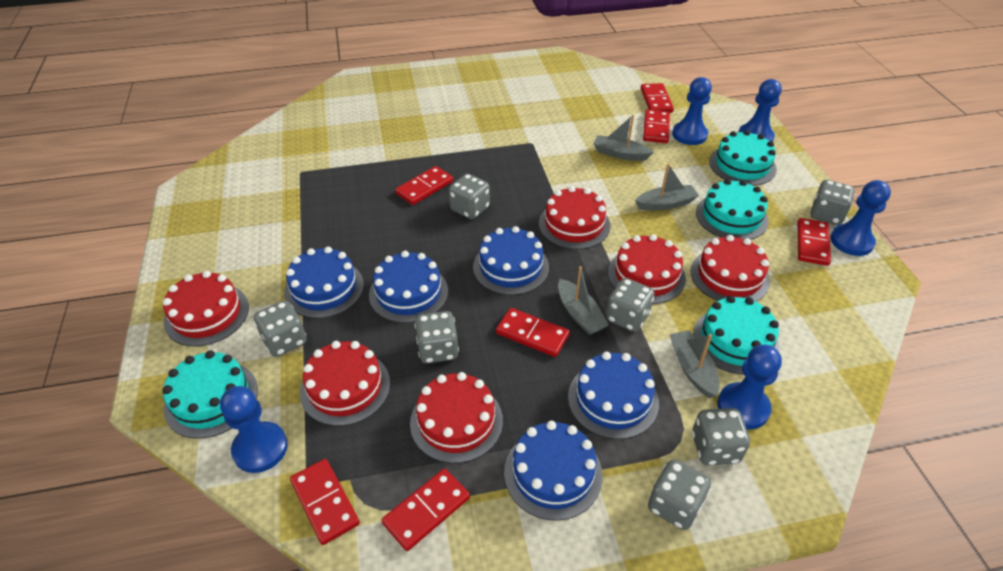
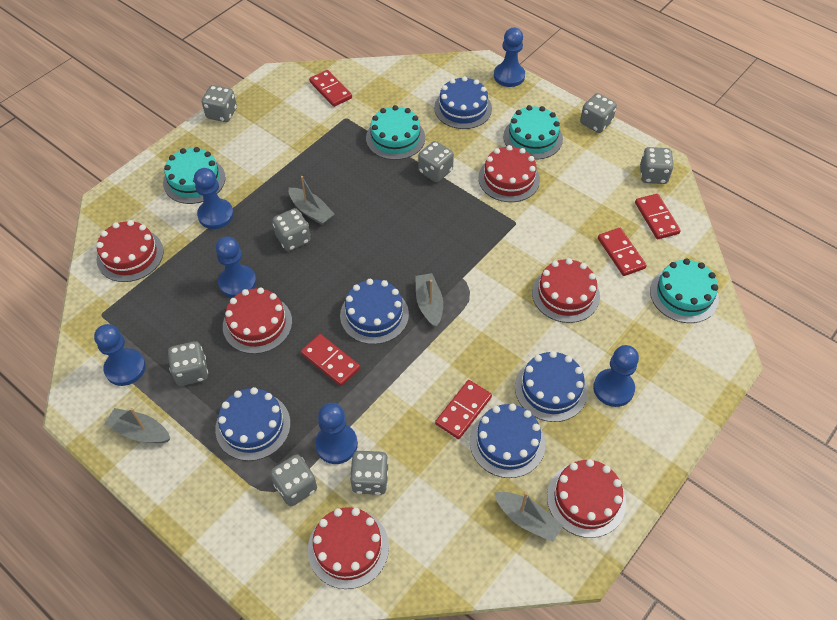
blue pawn: 5 -> 6
grey dice: 7 -> 8
red domino: 7 -> 5

